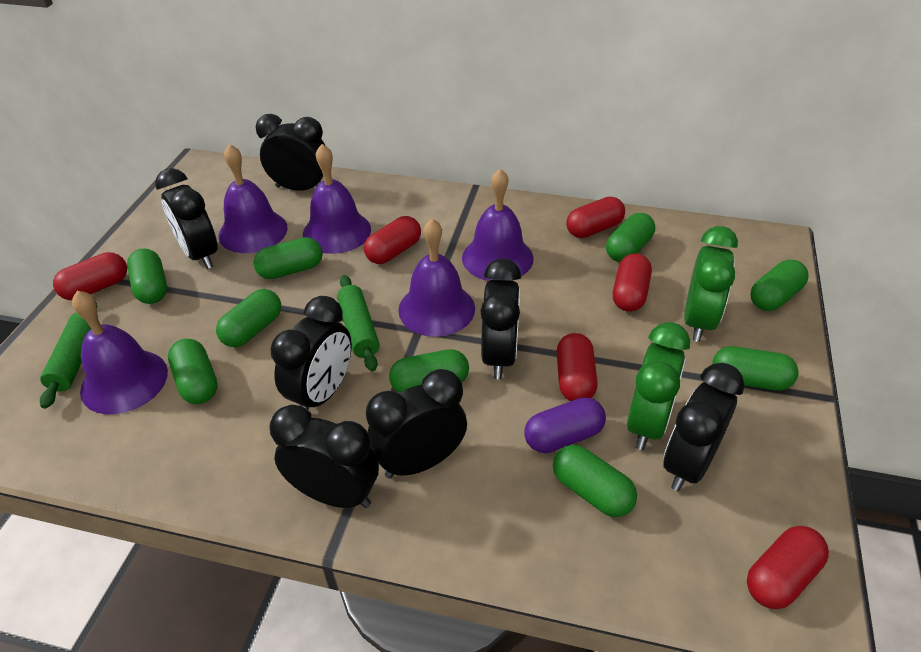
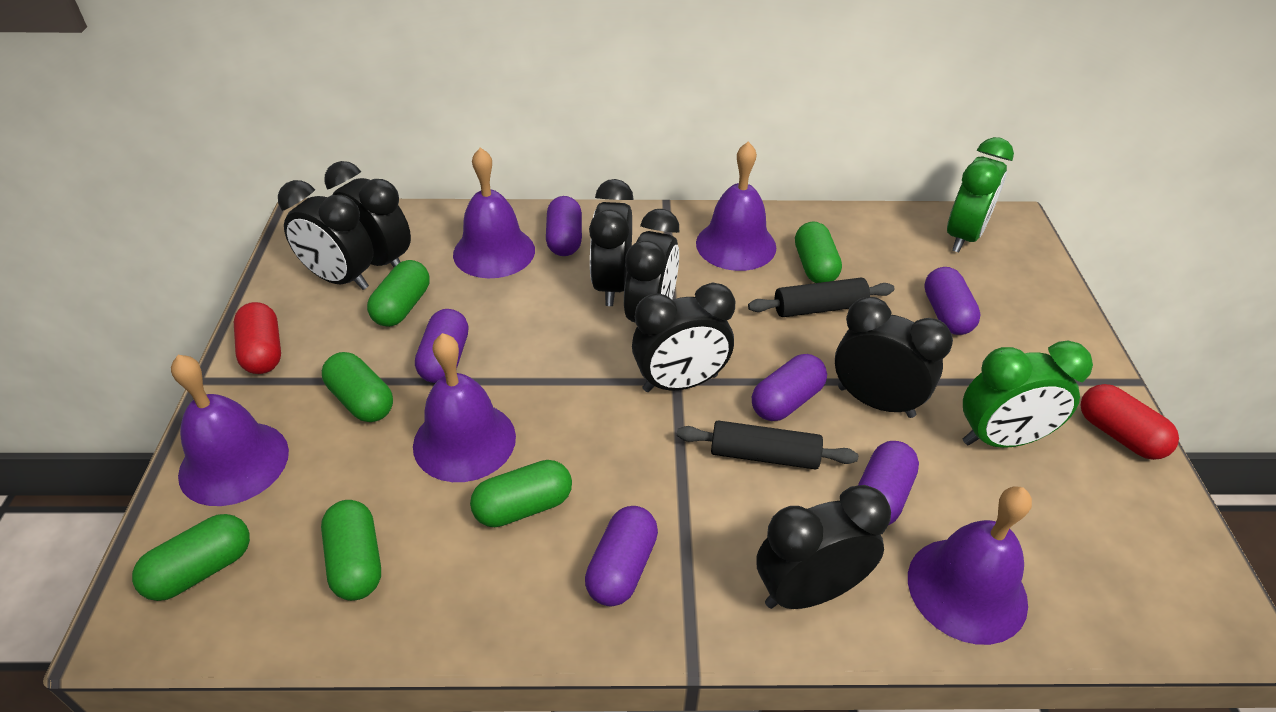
black rolling pin: 0 -> 2
green capsule: 9 -> 6
green rolling pin: 2 -> 0
purple capsule: 1 -> 6
red capsule: 6 -> 2

